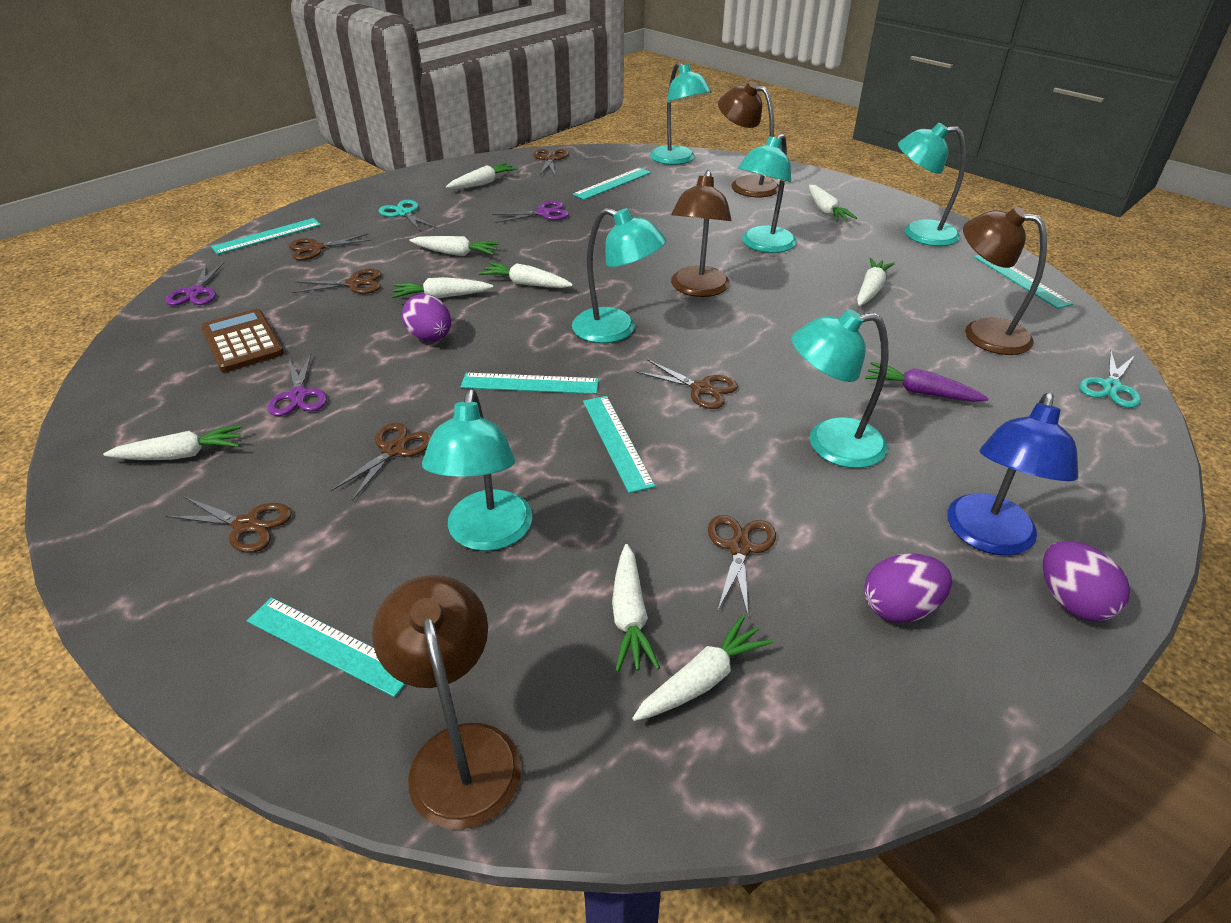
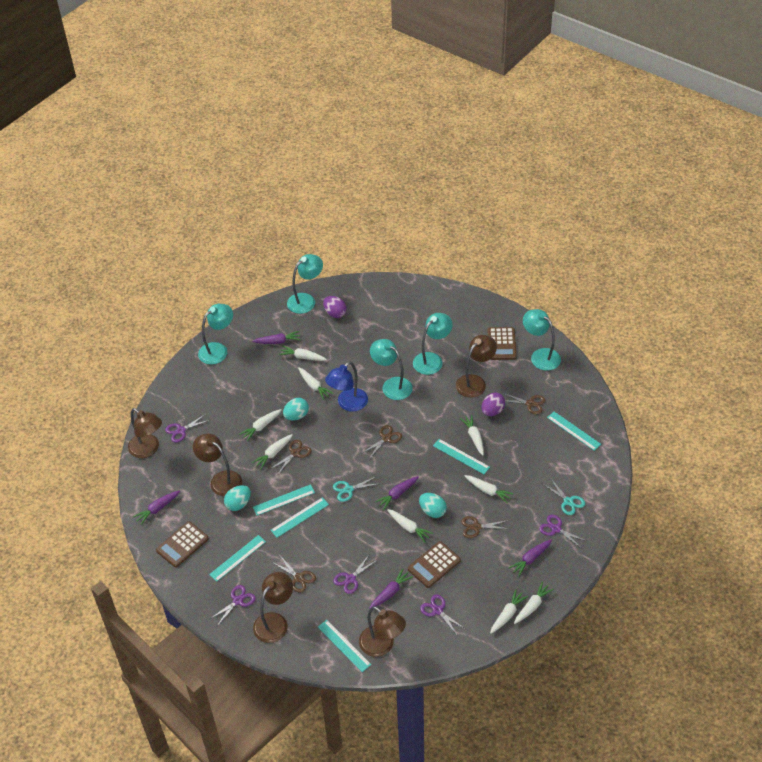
brown calculator: 1 -> 3
brown lamp: 4 -> 5
brown scissors: 7 -> 5
purple carrot: 1 -> 5
purple egg: 3 -> 2
purple scissors: 3 -> 5
turquoise egg: 0 -> 3
turquoise lamp: 6 -> 5

